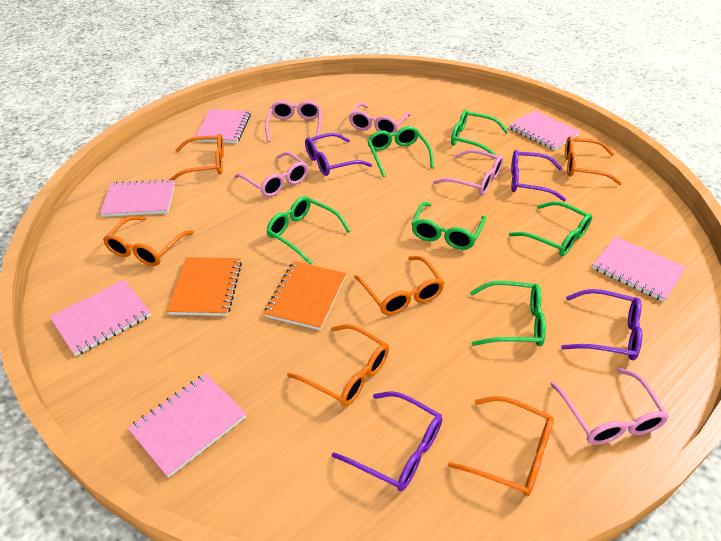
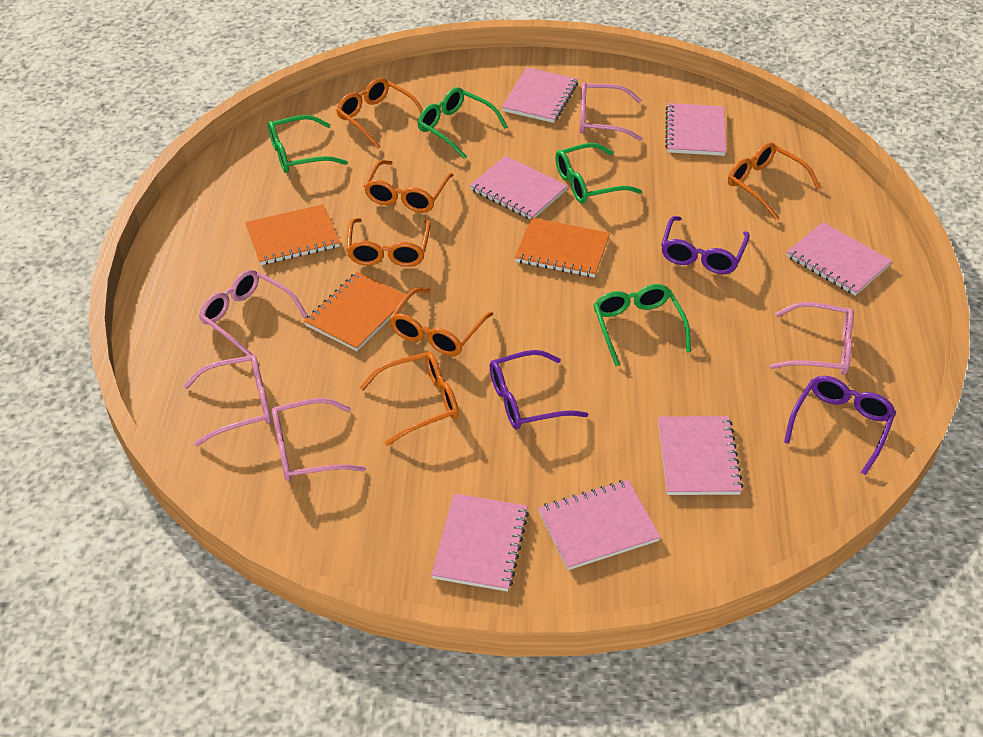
green glasses: 6 -> 4
orange notebook: 2 -> 3
pink notebook: 6 -> 7
purple glasses: 4 -> 3

